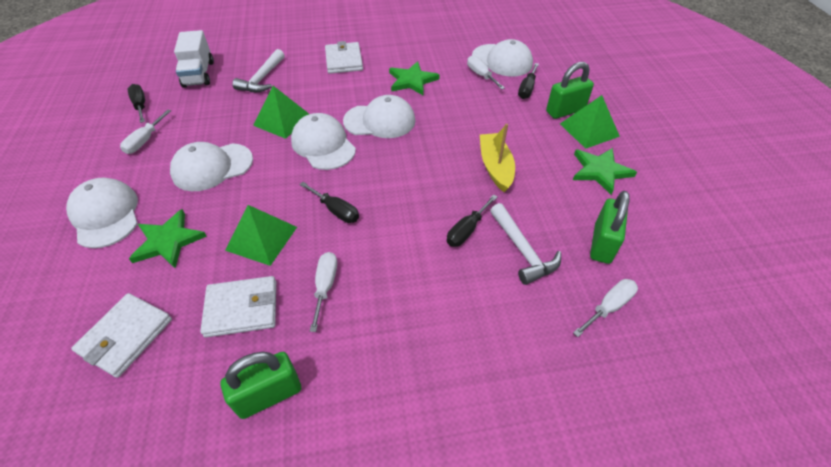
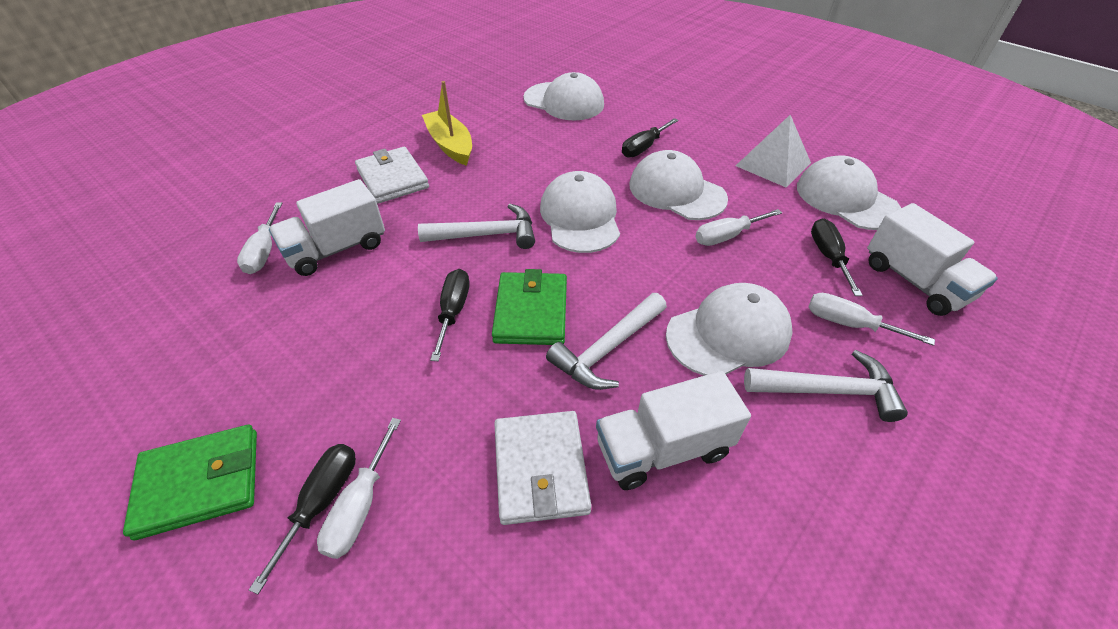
green padlock: 3 -> 0
green pyramid: 3 -> 0
green star: 3 -> 0
green wallet: 0 -> 2
white hammer: 2 -> 3
white pyramid: 0 -> 1
white truck: 1 -> 3
white wallet: 3 -> 2

